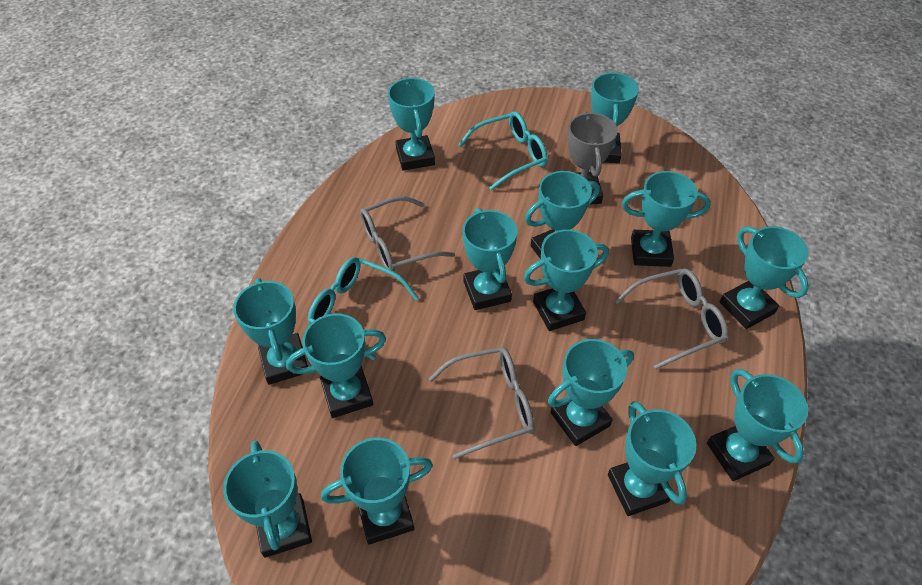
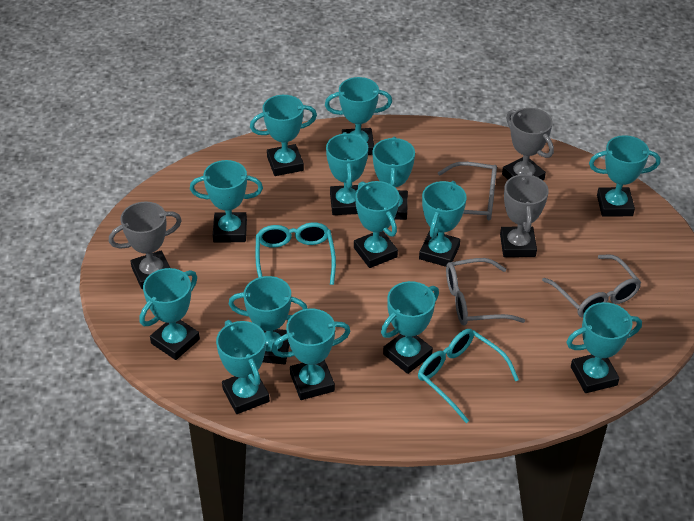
grey trophy: 1 -> 3

